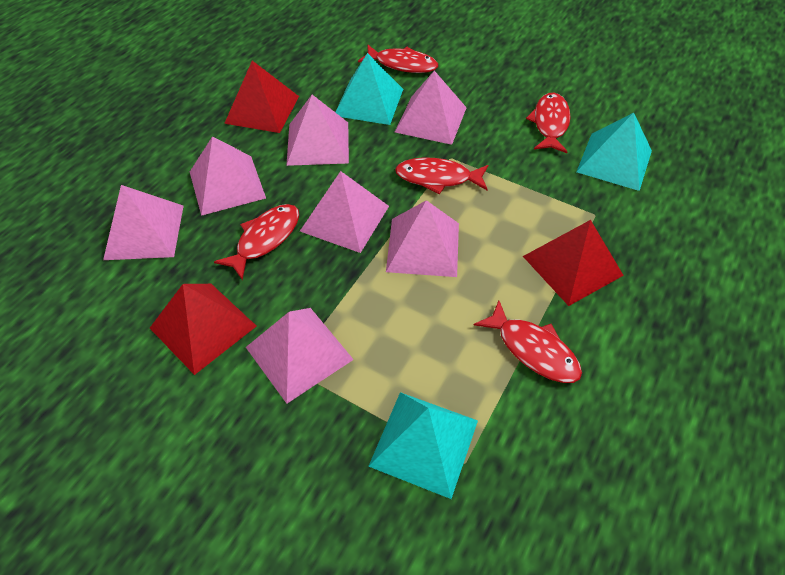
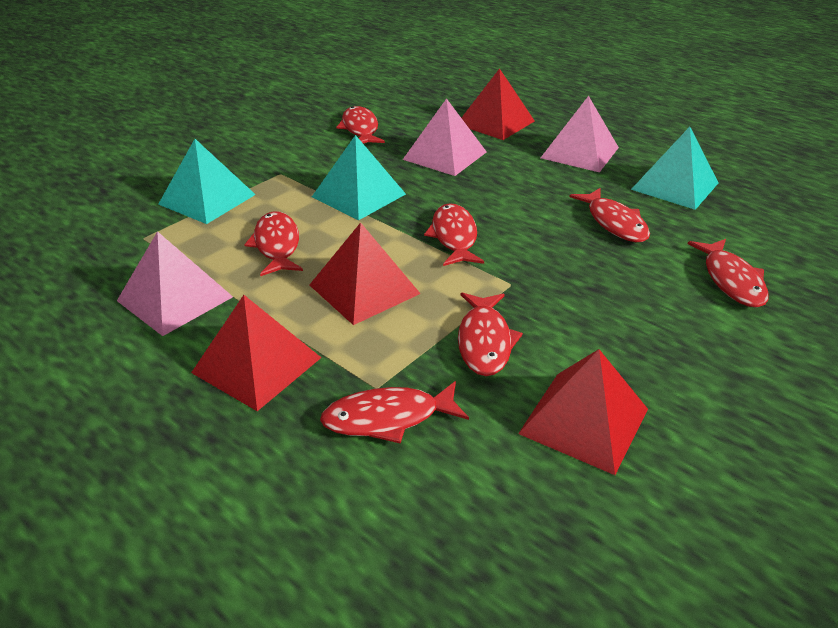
pink pyramid: 7 -> 3
red fish: 5 -> 7
red pyramid: 3 -> 4

